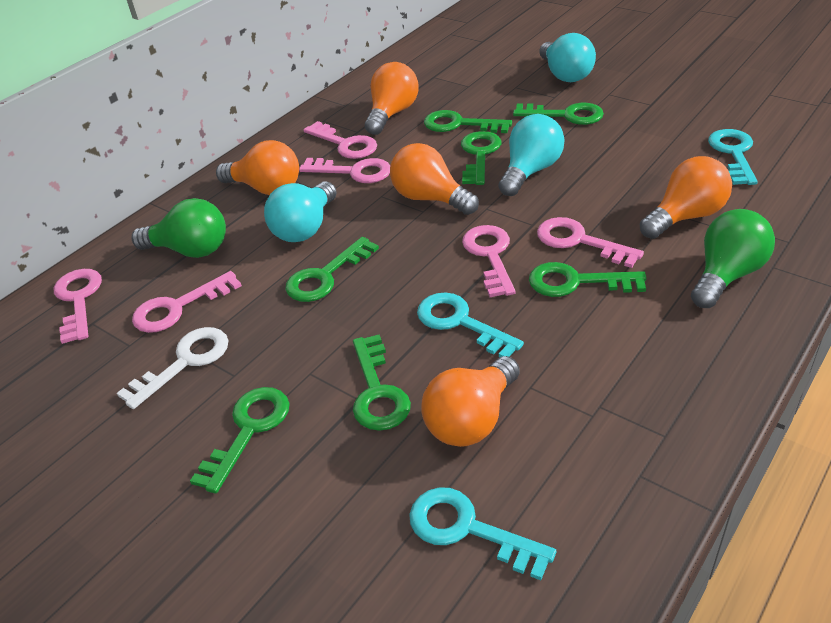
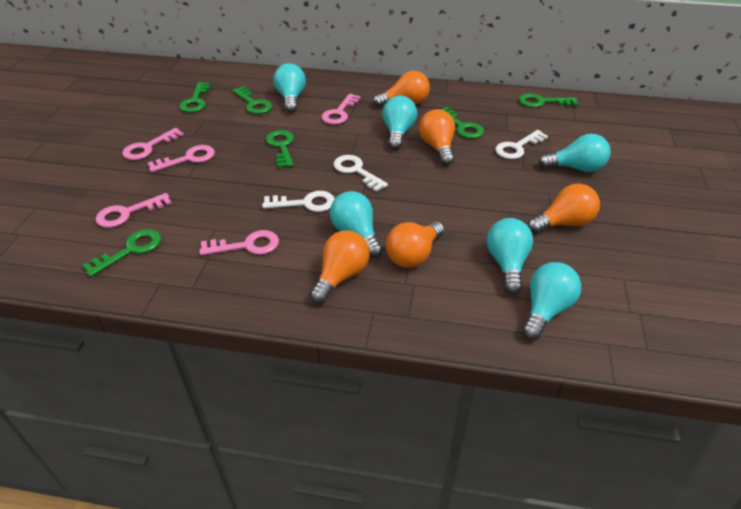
green key: 7 -> 6
green light bulb: 2 -> 0
pink key: 6 -> 5
turquoise key: 3 -> 0
turquoise light bulb: 3 -> 6
white key: 1 -> 3

